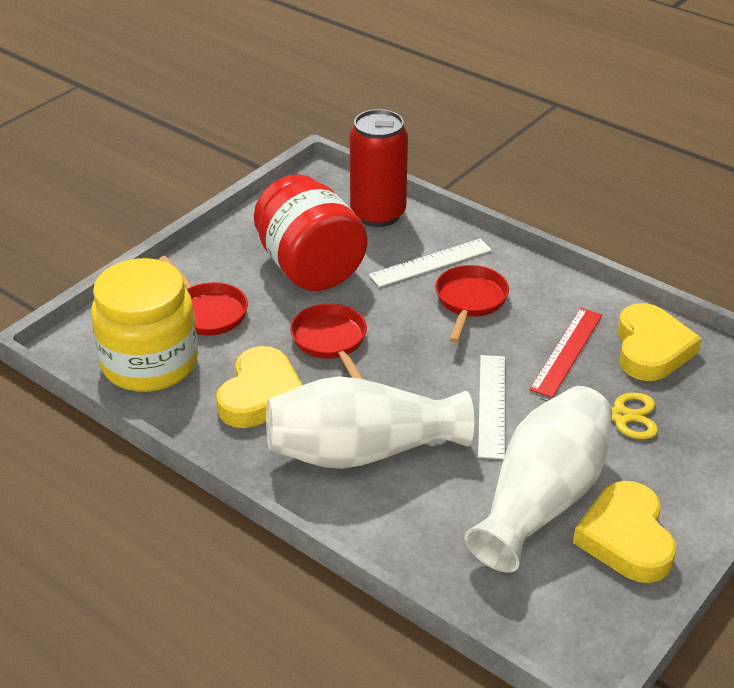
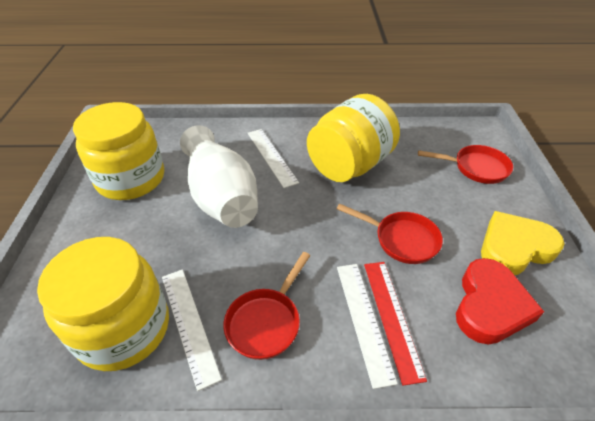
red can: 1 -> 0
red heart: 0 -> 1
red jar: 1 -> 0
white ruler: 2 -> 3
white vase: 2 -> 1
yellow heart: 3 -> 1
yellow jar: 1 -> 3
yellow scissors: 1 -> 0

